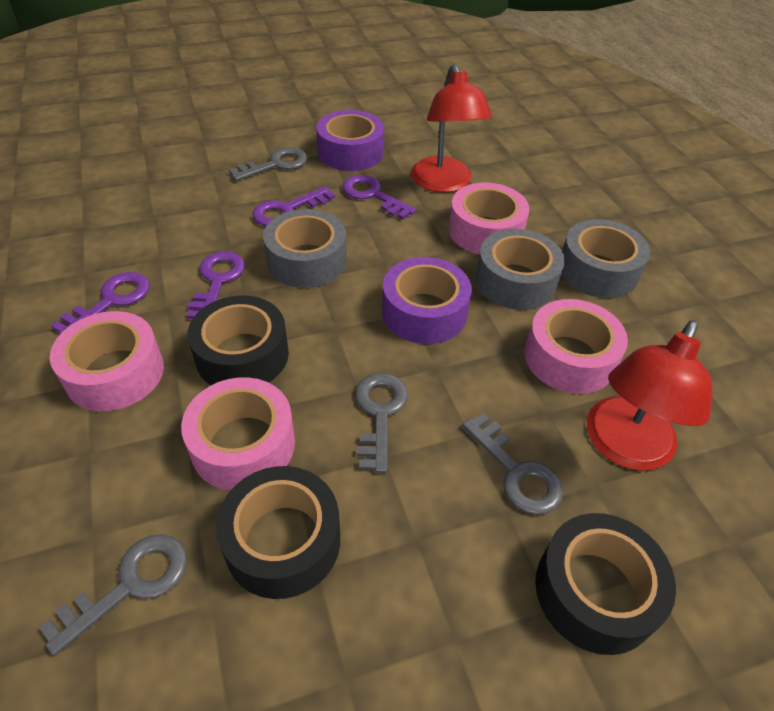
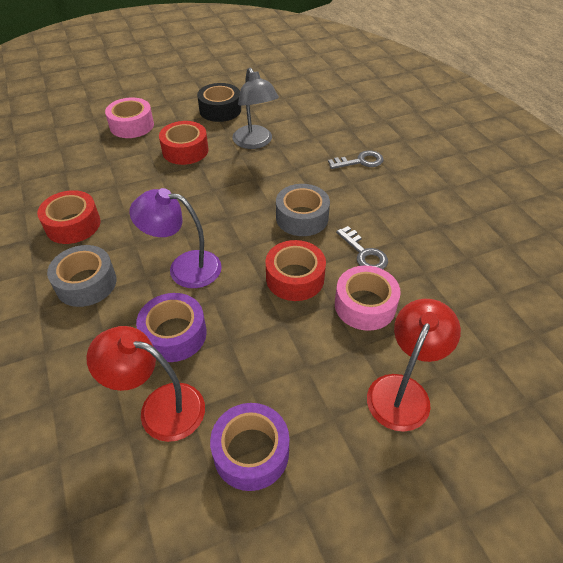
black tape: 3 -> 1
grey key: 4 -> 2
grey lamp: 0 -> 1
grey tape: 3 -> 2
pink tape: 4 -> 2
purple key: 4 -> 0
purple lamp: 0 -> 1
red tape: 0 -> 3

